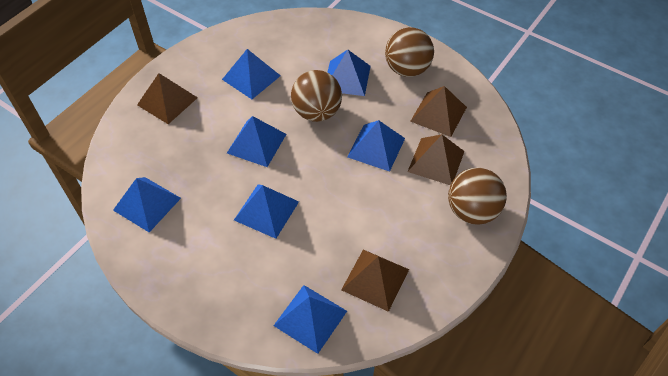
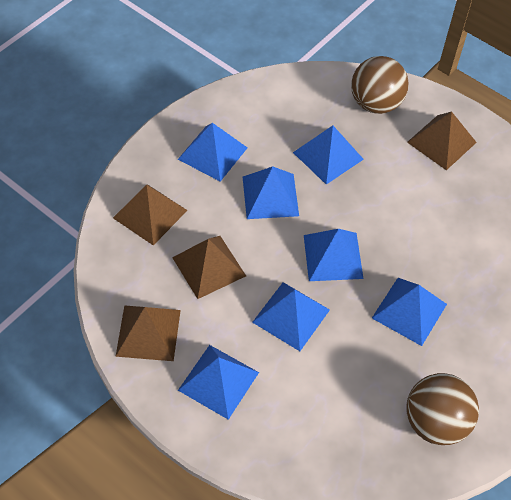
brown ball: 3 -> 2

